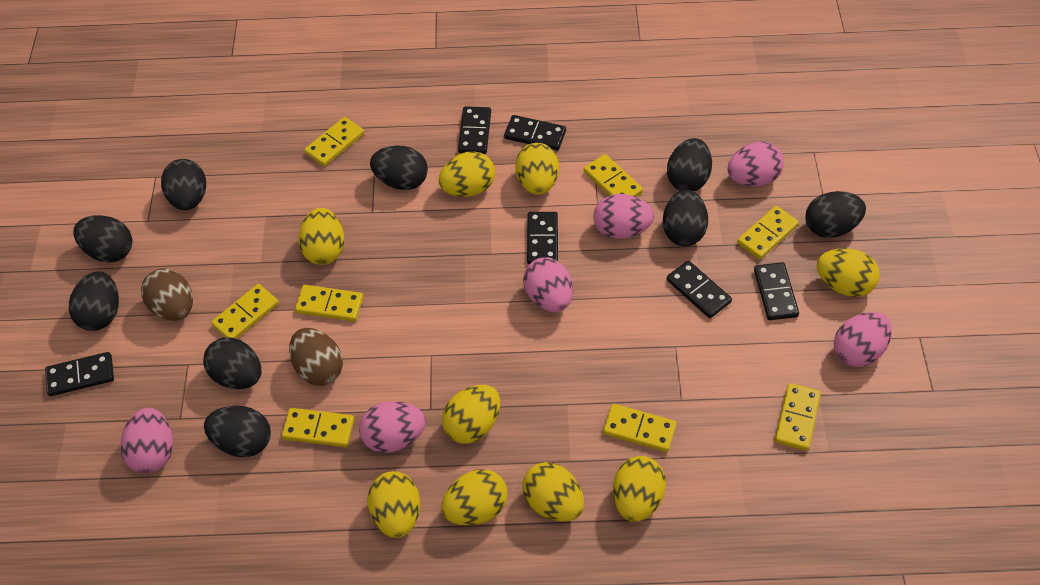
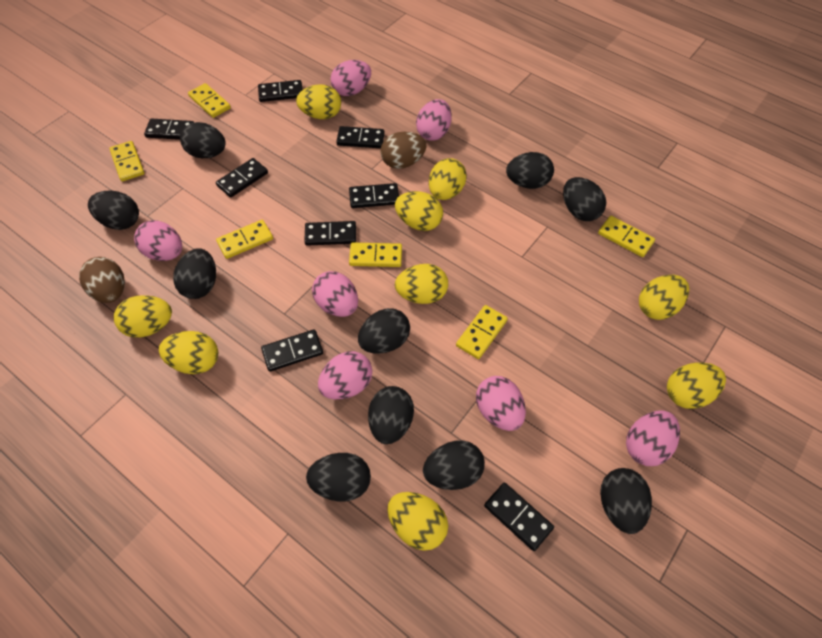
black domino: 6 -> 8
black egg: 9 -> 10
pink egg: 6 -> 7
yellow domino: 8 -> 6

